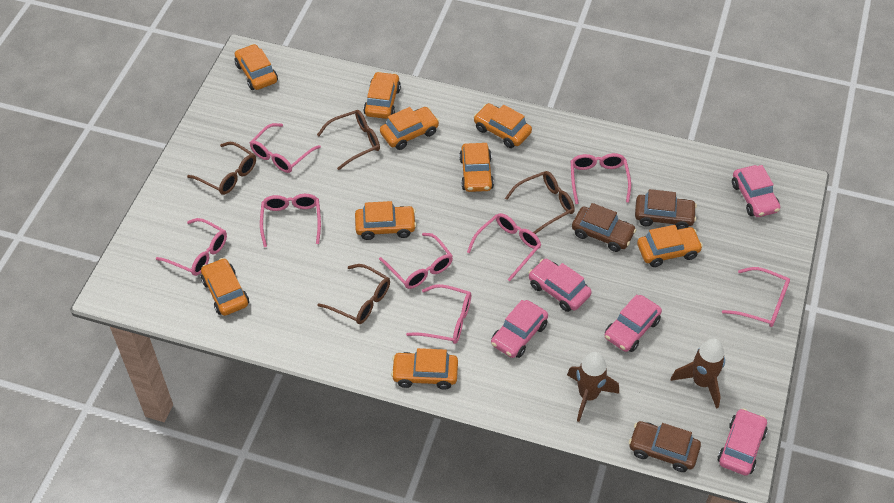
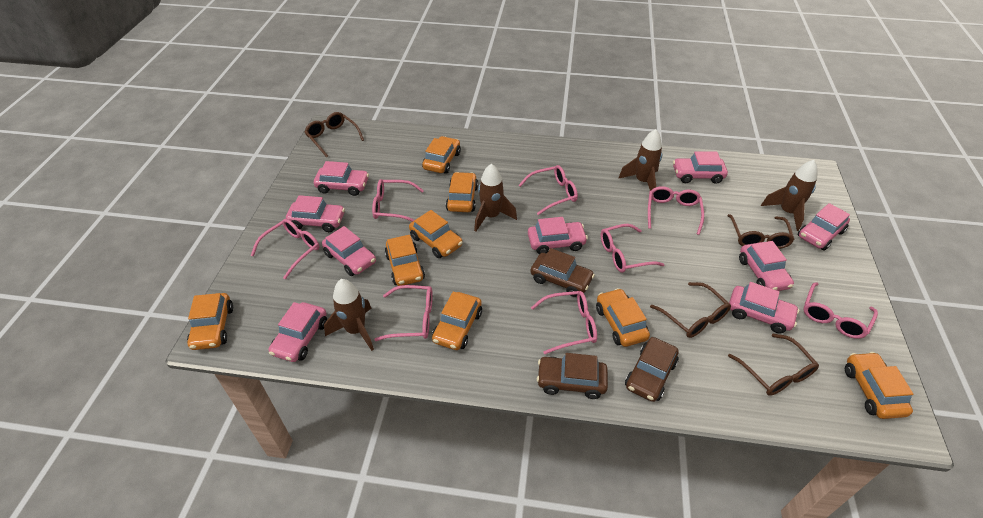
brown rocket: 2 -> 4
orange car: 9 -> 8
pink car: 5 -> 9

